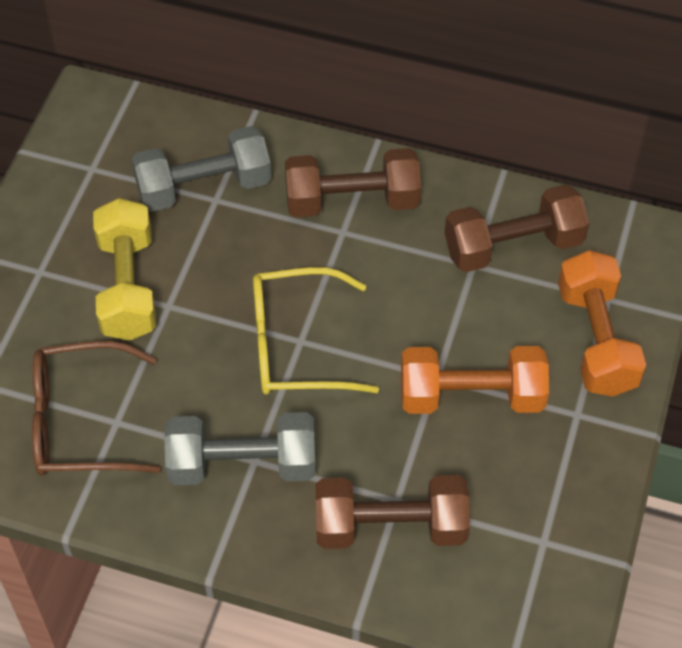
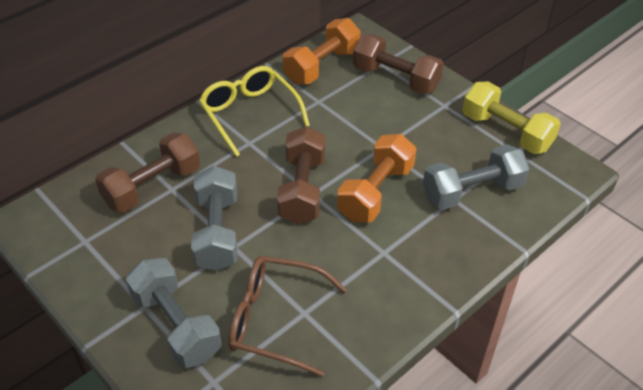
grey dumbbell: 2 -> 3

